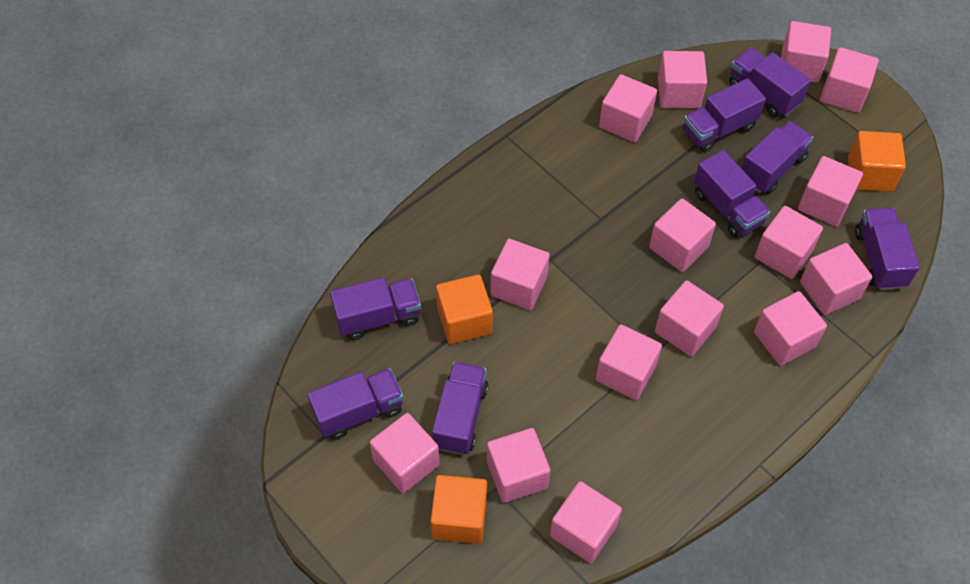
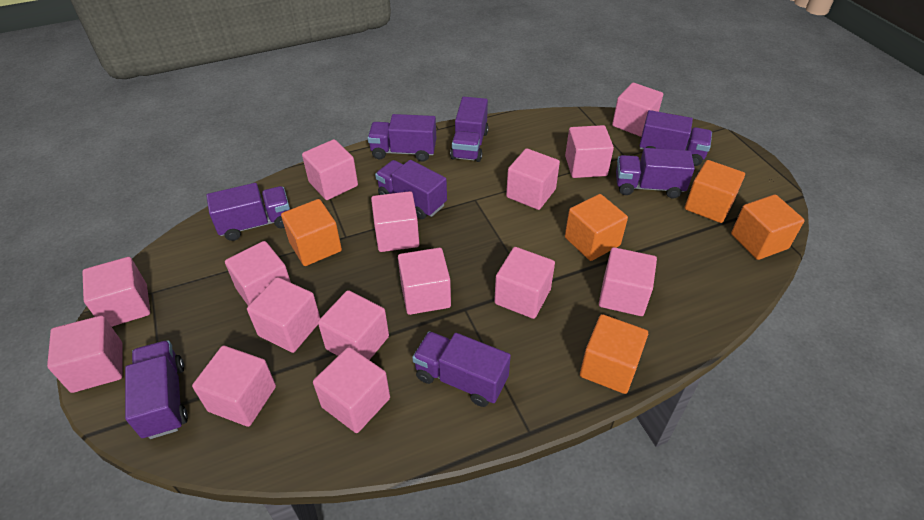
orange cube: 3 -> 5

